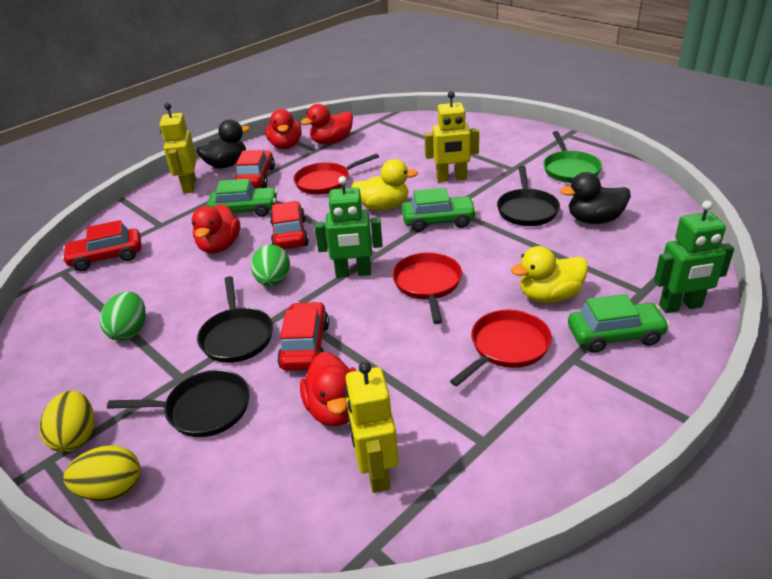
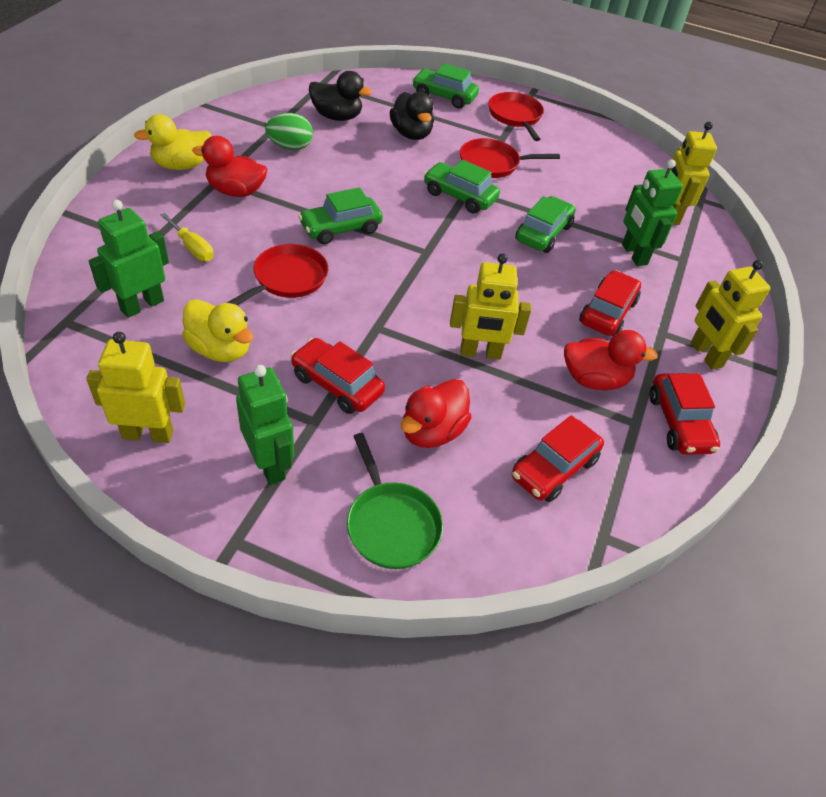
black pan: 3 -> 0
green car: 3 -> 4
green egg: 2 -> 1
green robot: 2 -> 3
red duck: 4 -> 3
yellow egg: 2 -> 0
yellow robot: 3 -> 4
yellow screwdriver: 0 -> 1

